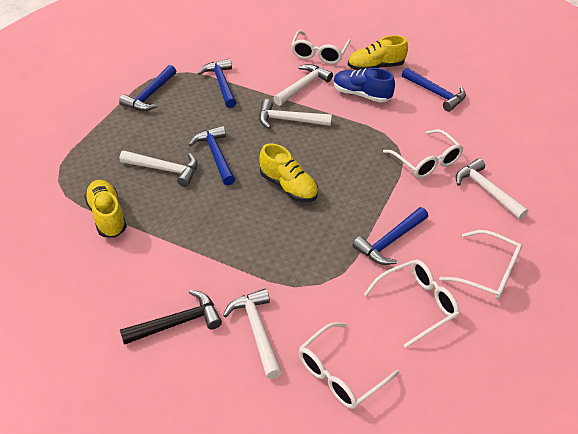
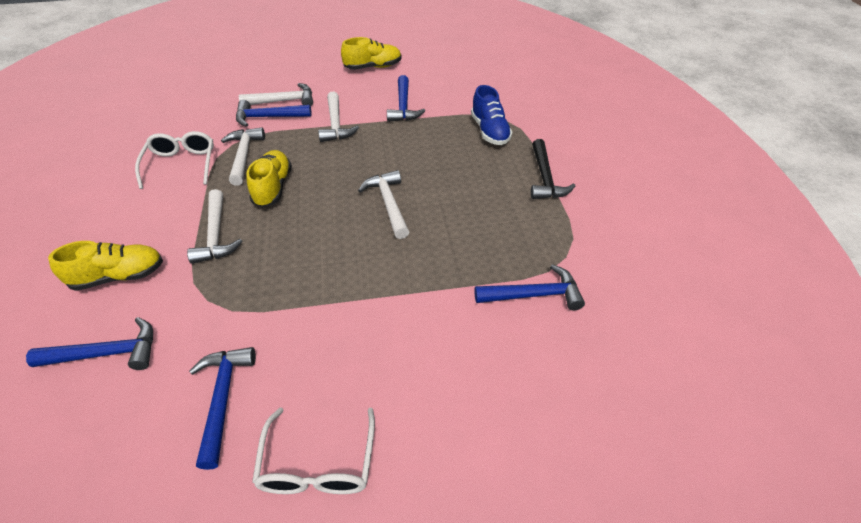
white glasses: 5 -> 2

